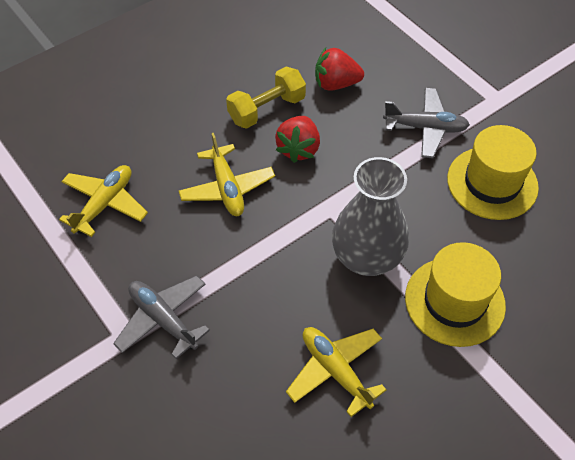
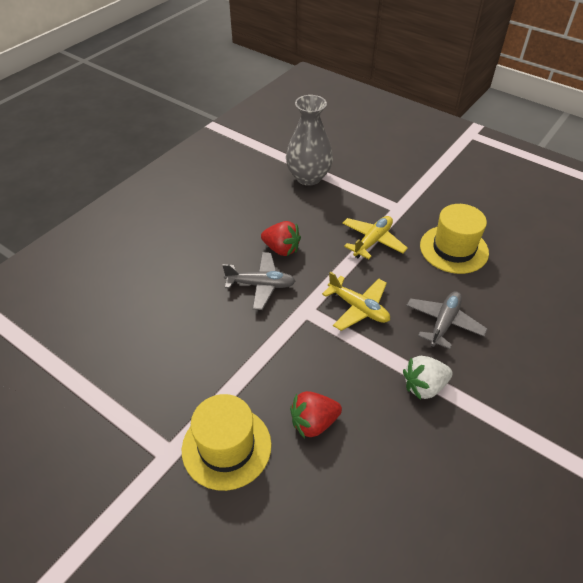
white strawberry: 0 -> 1
yellow dumbbell: 1 -> 0
yellow plane: 3 -> 2

